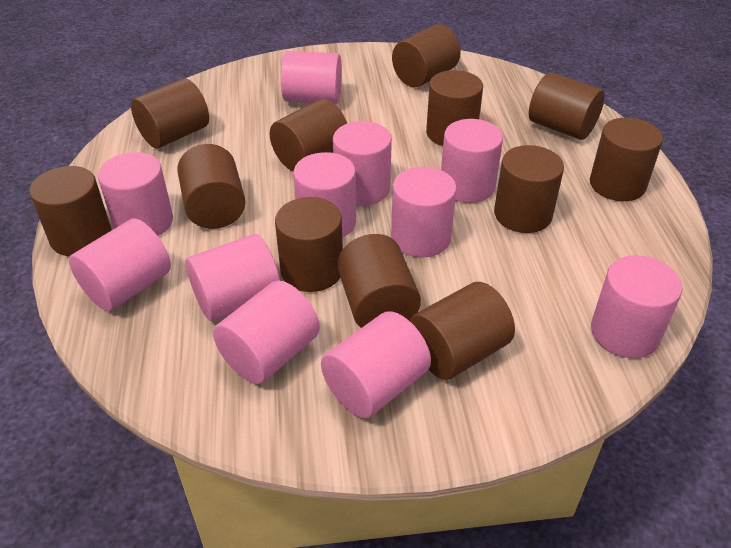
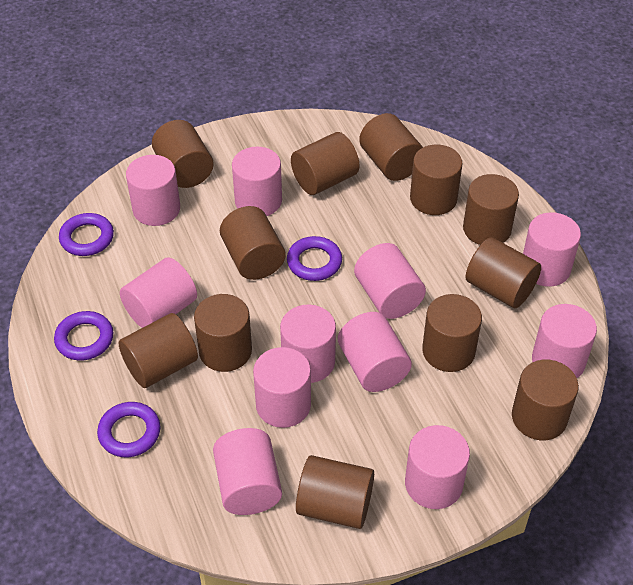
purple ring: 0 -> 4

